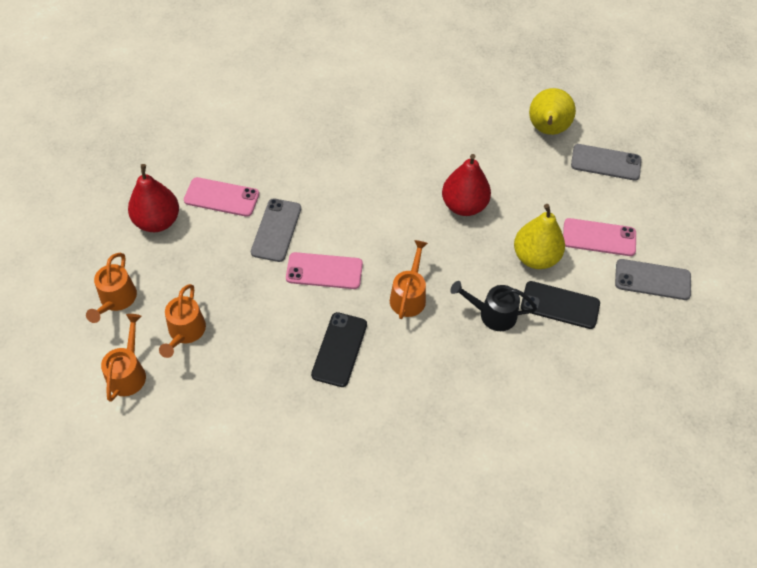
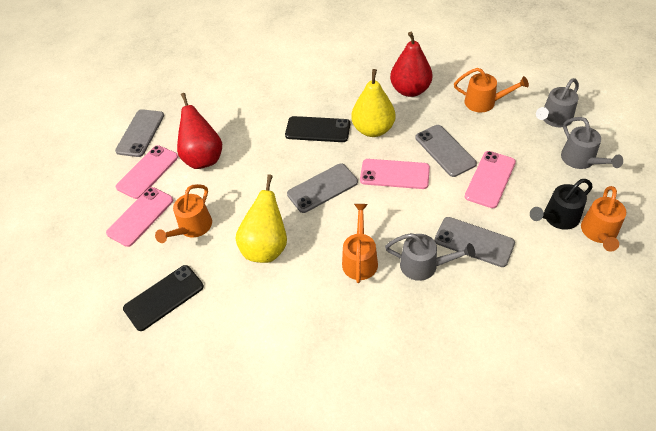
grey phone: 3 -> 4
grey watering can: 0 -> 3
pink phone: 3 -> 4

